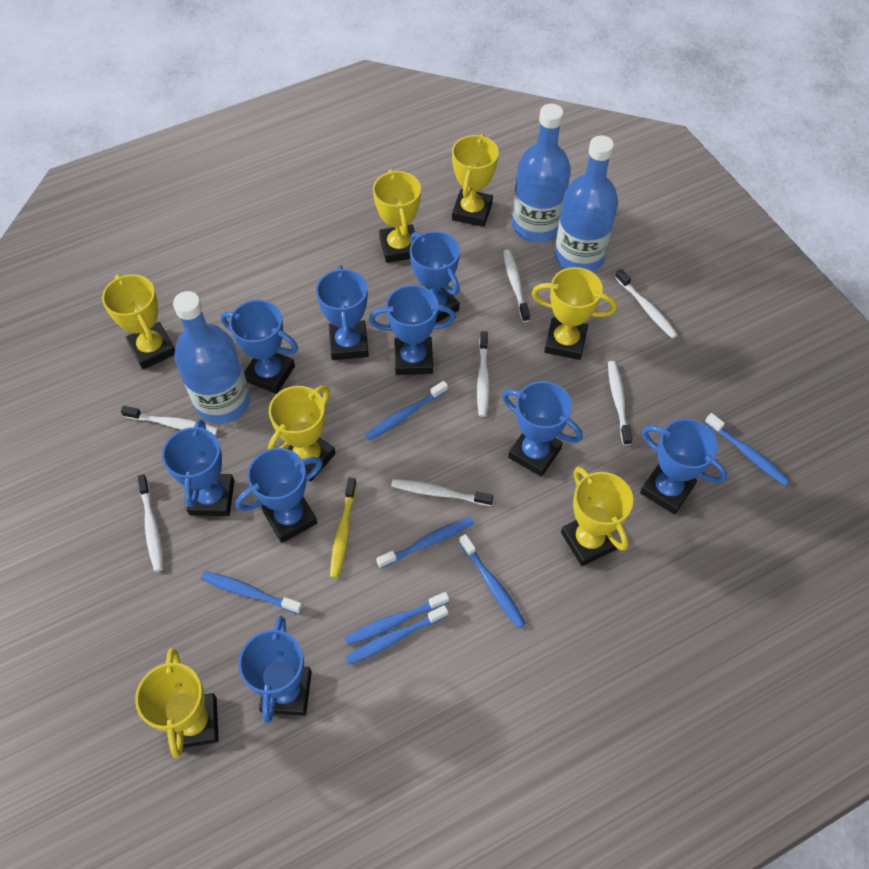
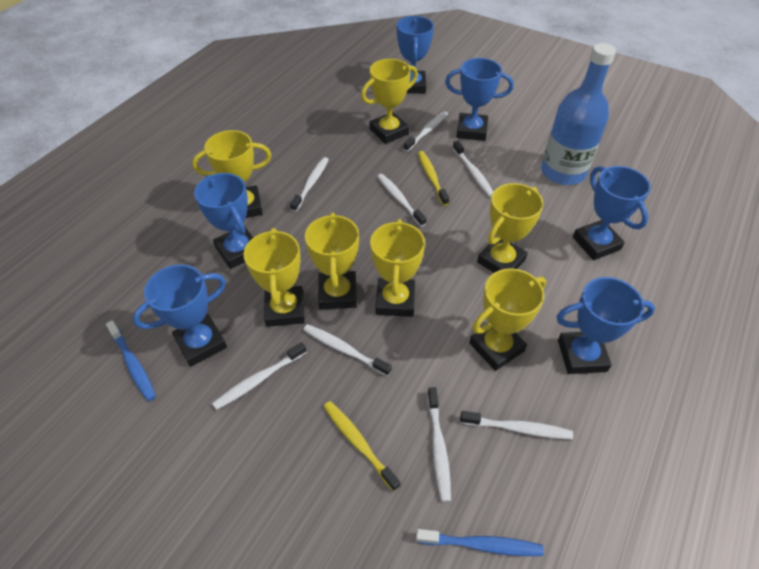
blue bottle: 3 -> 1
blue toothbrush: 7 -> 2
blue trophy: 9 -> 6
white toothbrush: 7 -> 8
yellow toothbrush: 1 -> 2

